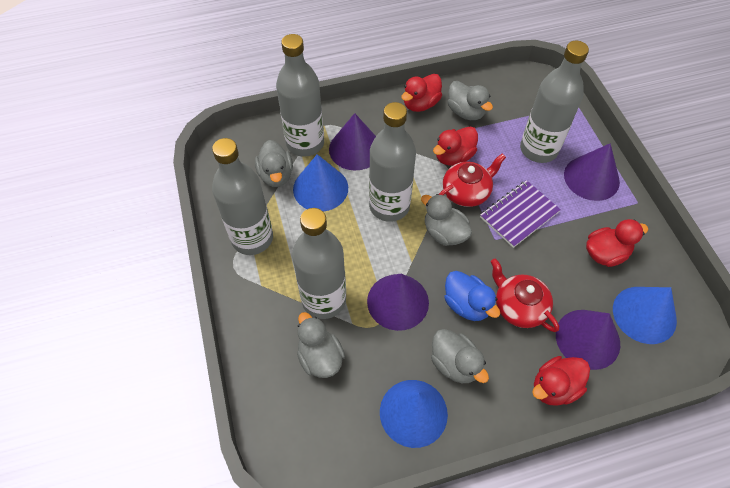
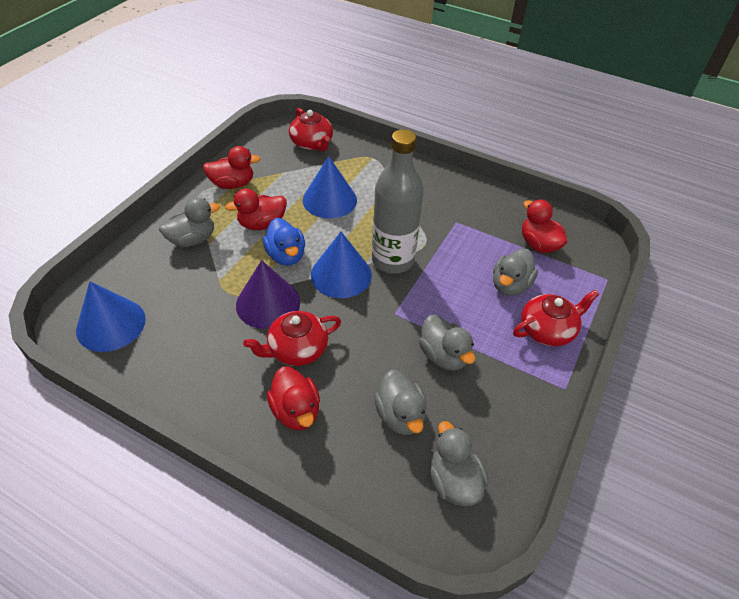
grey bottle: 5 -> 1
purple cone: 4 -> 1
purple notebook: 1 -> 0
red teapot: 2 -> 3

